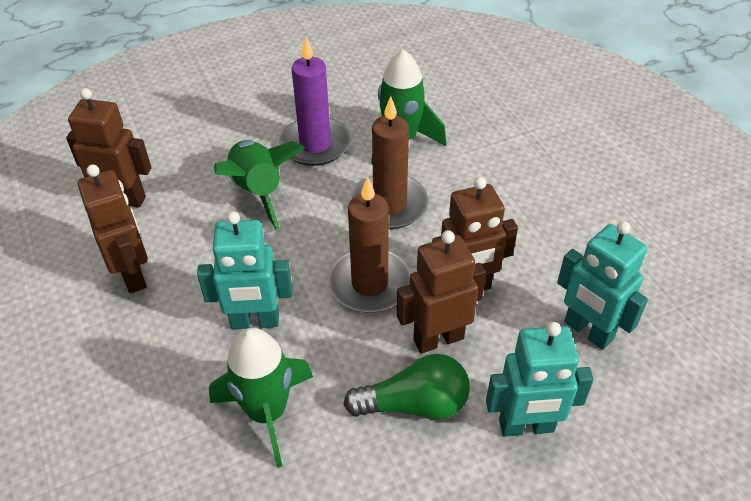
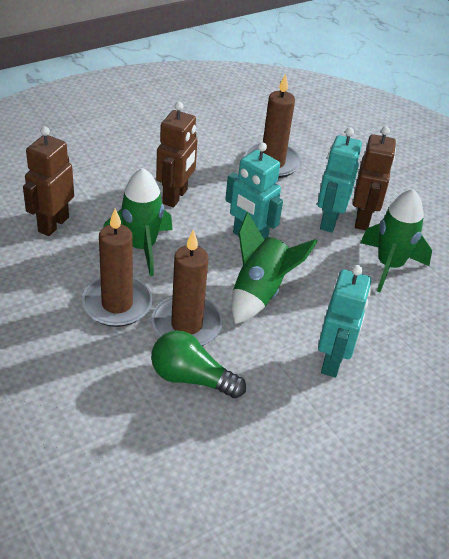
brown candle: 2 -> 3
brown robot: 4 -> 3
purple candle: 1 -> 0

